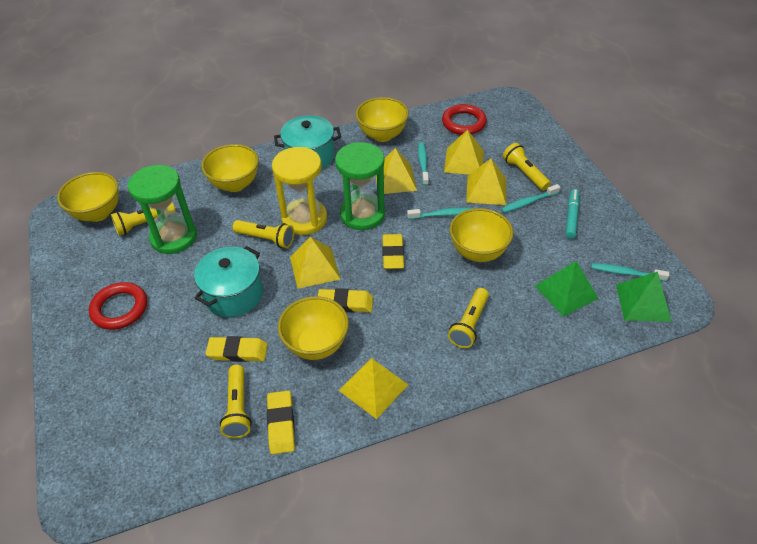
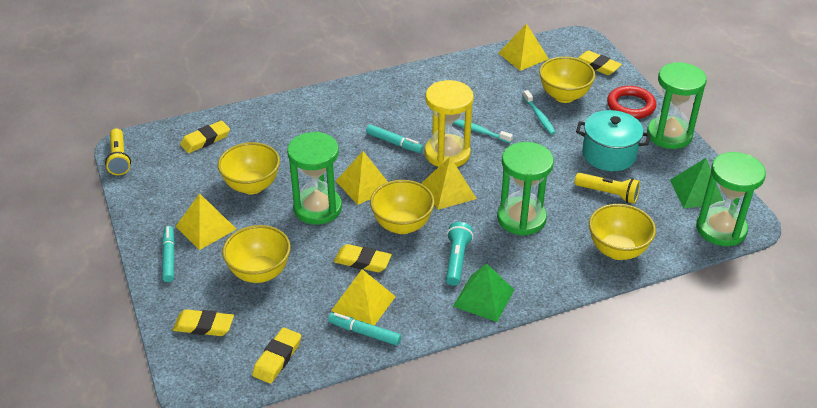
green hourglass: 2 -> 4
red ring: 2 -> 1
turquoise flashlight: 0 -> 1
turquoise marker: 1 -> 3
turquoise pot: 2 -> 1
turquoise toothbrush: 4 -> 2
yellow eraser: 4 -> 5
yellow flashlight: 5 -> 2

